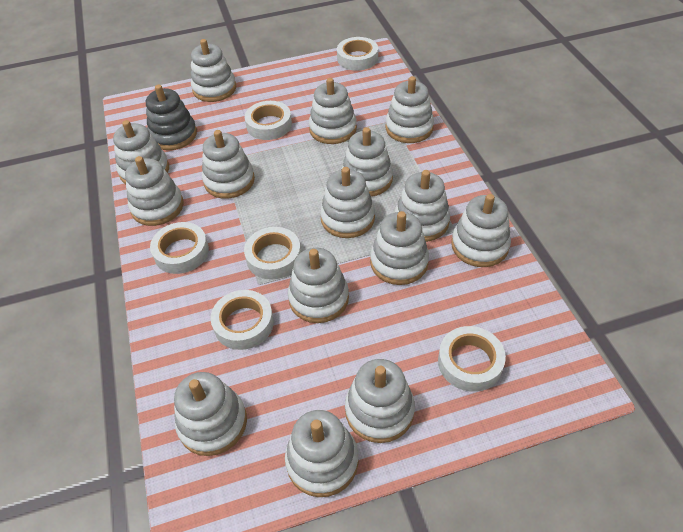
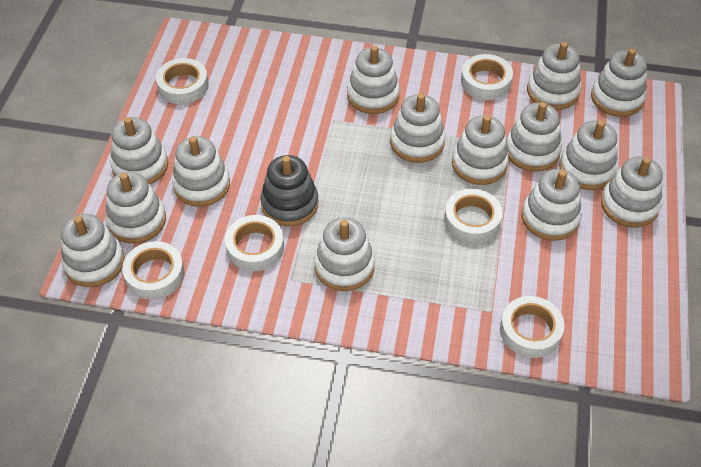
white stacking toy: 15 -> 14

